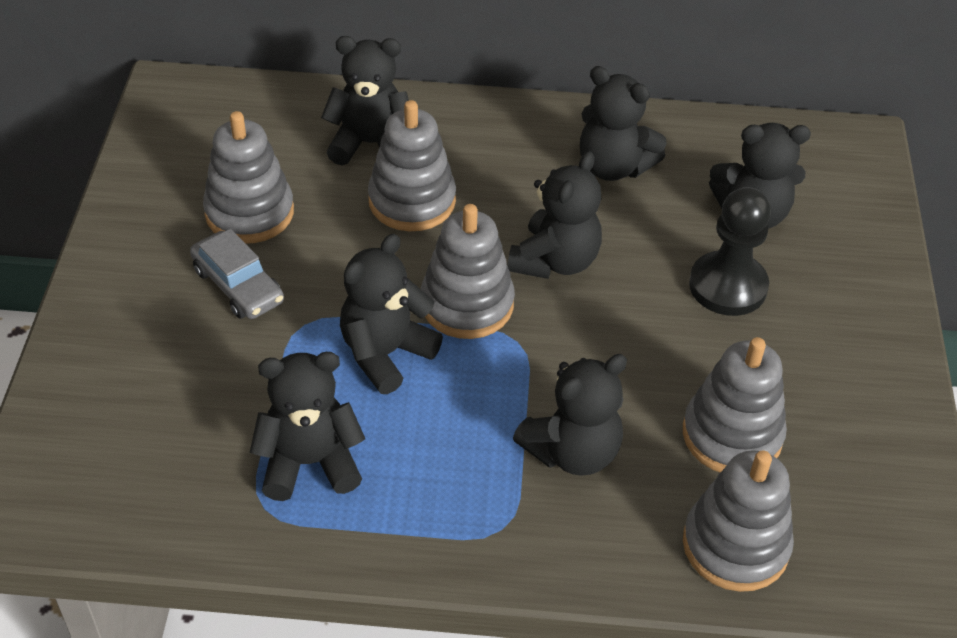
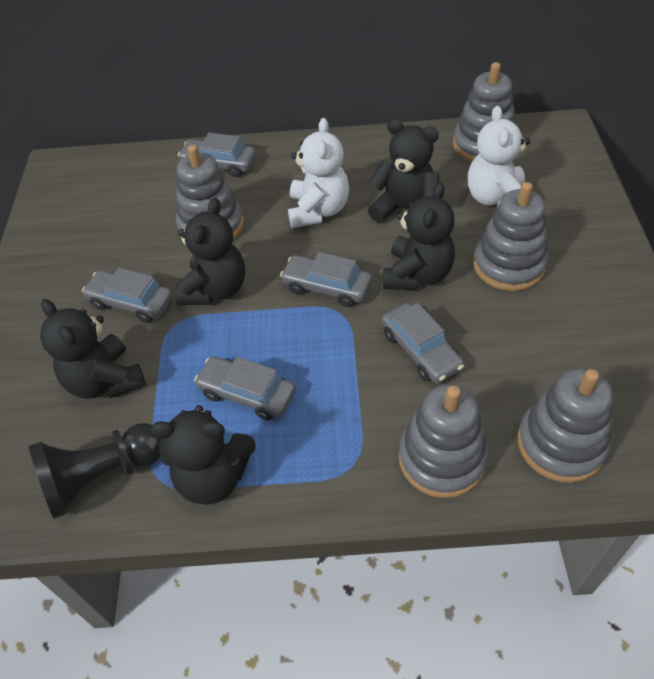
black teddy bear: 7 -> 5
grey car: 1 -> 5
white teddy bear: 0 -> 2

